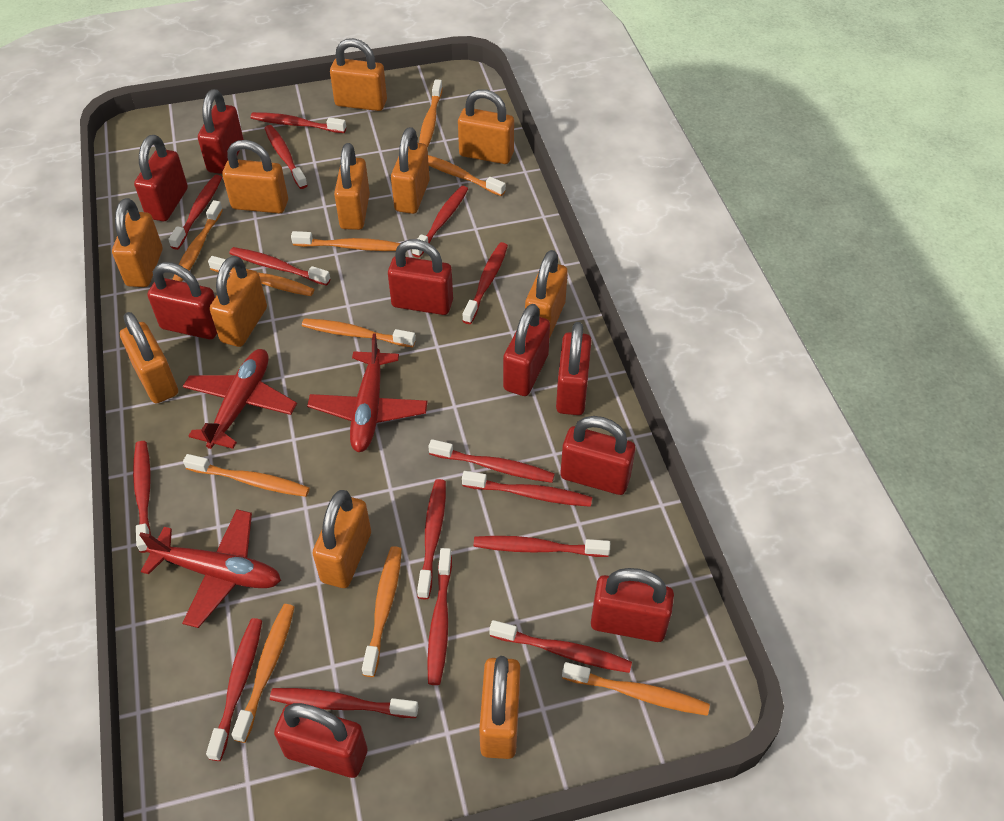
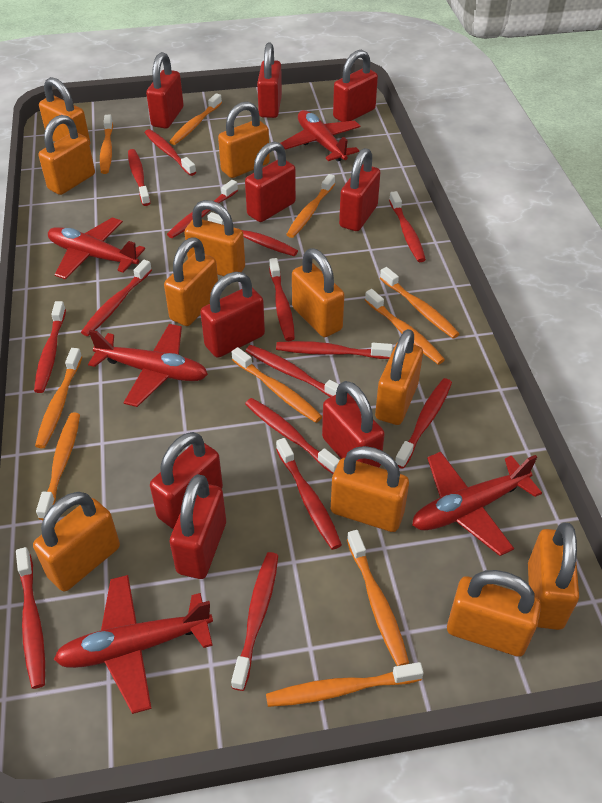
red plane: 3 -> 5

